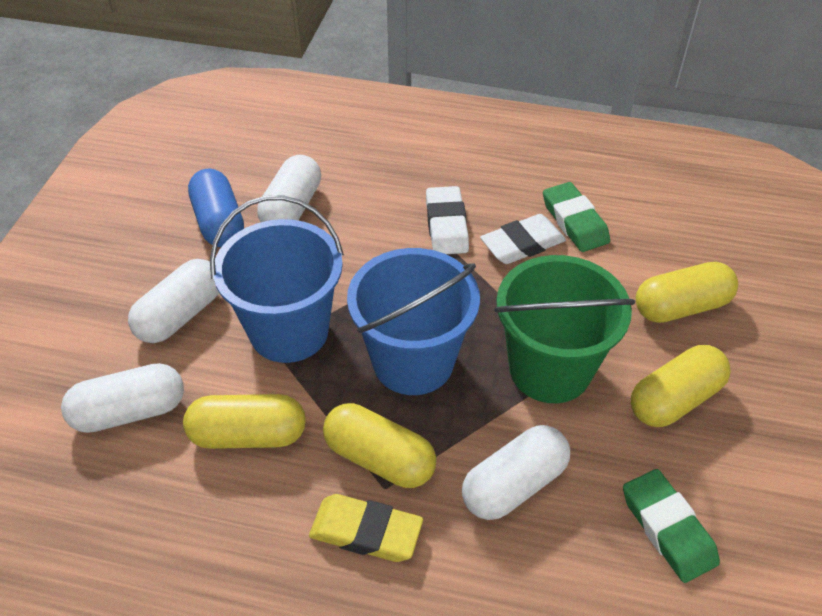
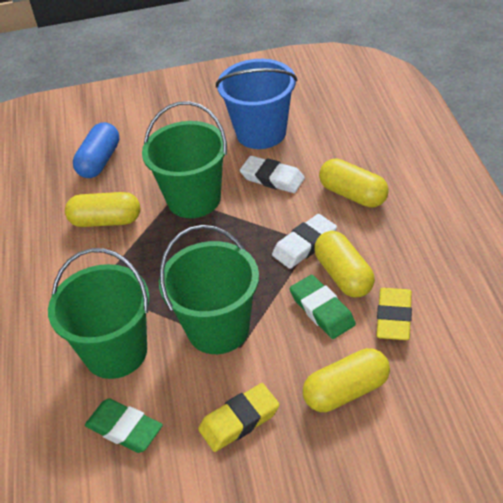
blue bucket: 2 -> 1
green bucket: 1 -> 3
white capsule: 4 -> 0
yellow eraser: 1 -> 2

